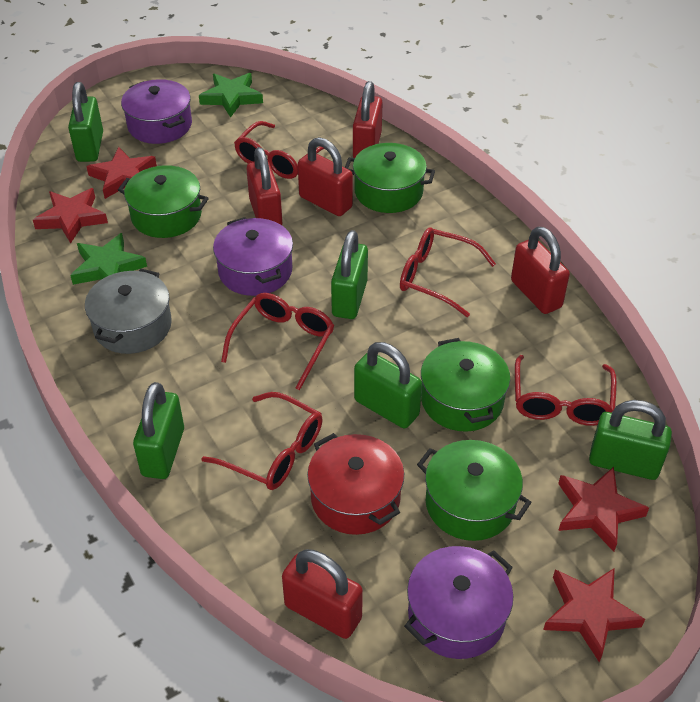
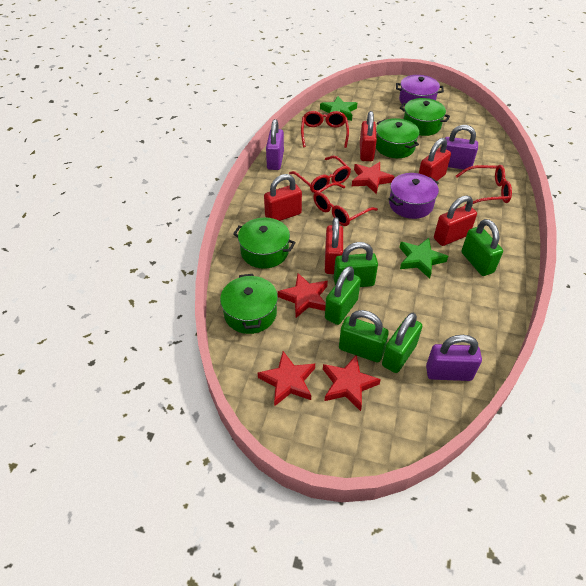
grey pot: 1 -> 0
purple padlock: 0 -> 3
purple pot: 3 -> 2
red glasses: 5 -> 4
red pot: 1 -> 0

